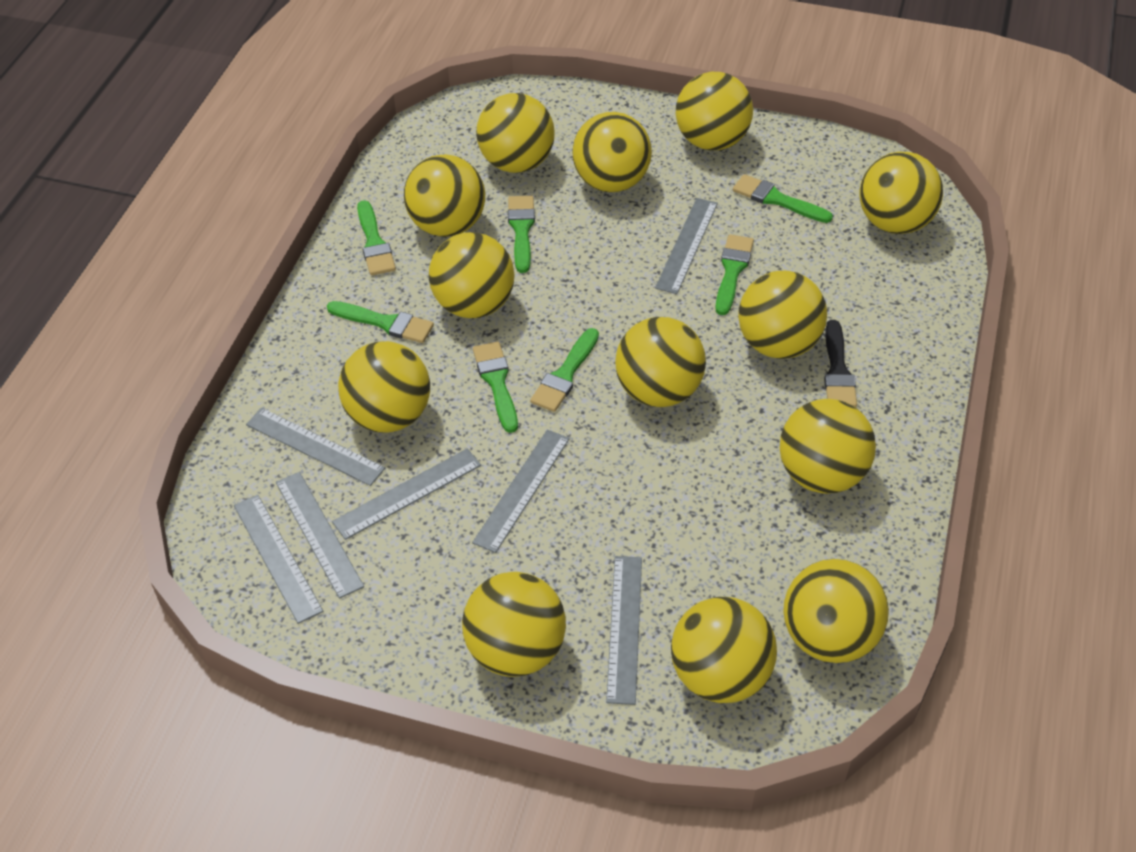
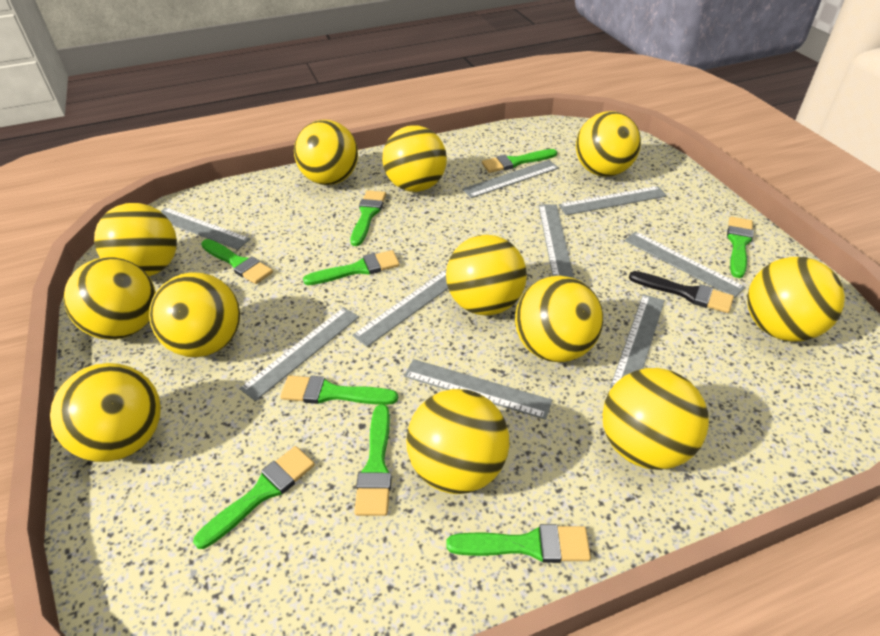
green brush: 7 -> 9
grey ruler: 7 -> 9
yellow ball: 13 -> 12

